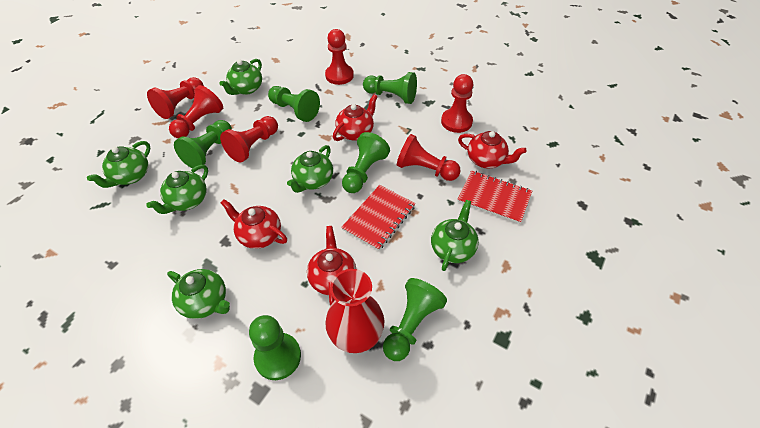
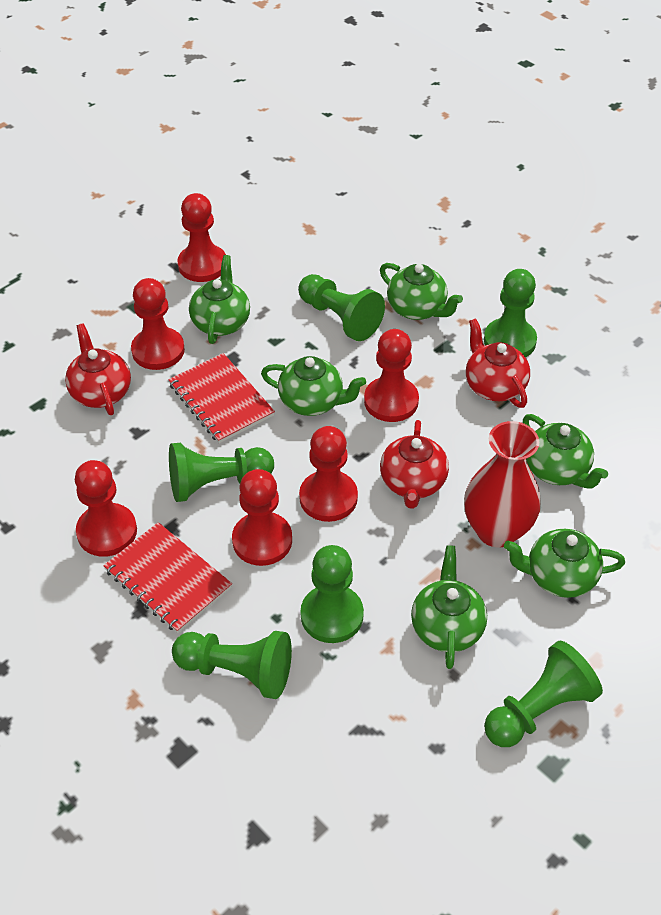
red teapot: 4 -> 3

